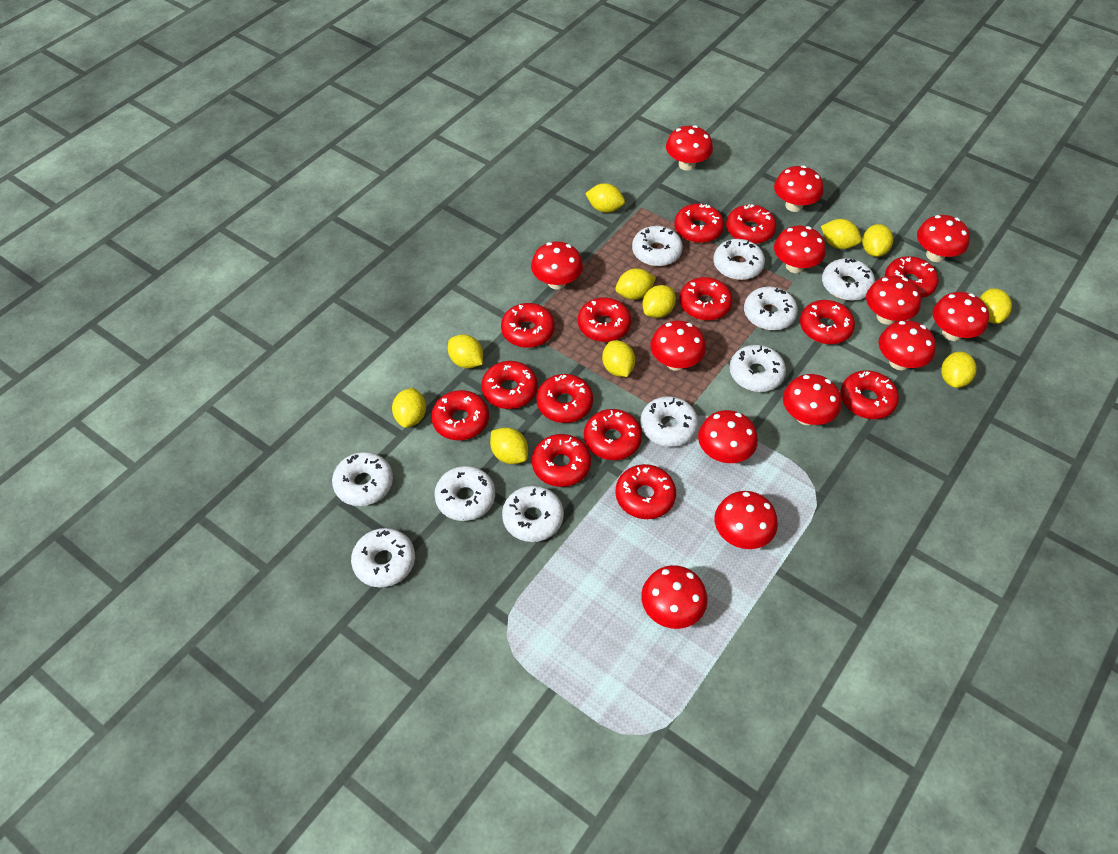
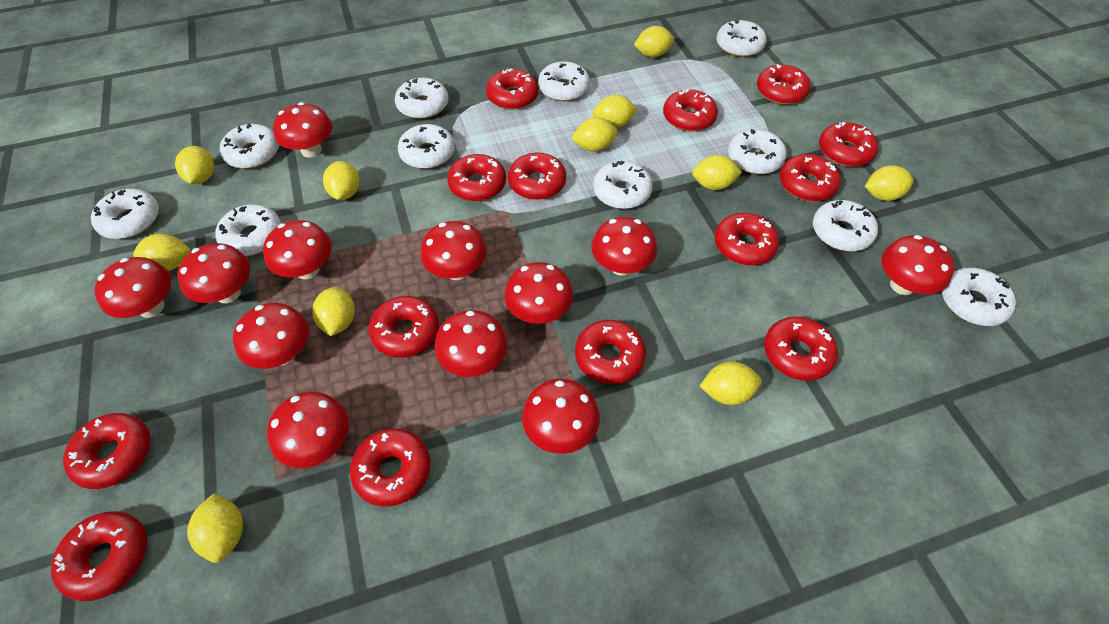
red mushroom: 13 -> 12
white donut: 10 -> 11

